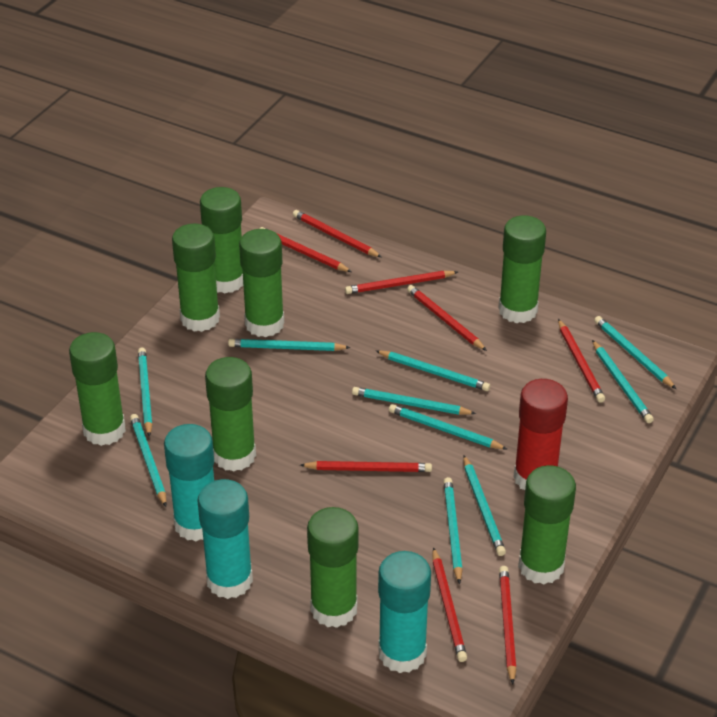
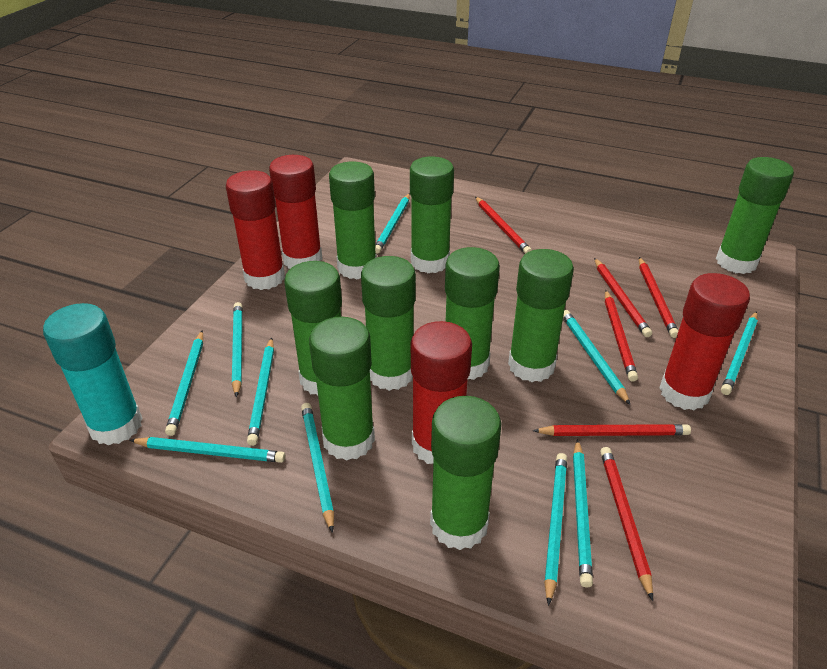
green glue stick: 8 -> 9
red glue stick: 1 -> 4
red pencil: 8 -> 6
turquoise glue stick: 3 -> 1

